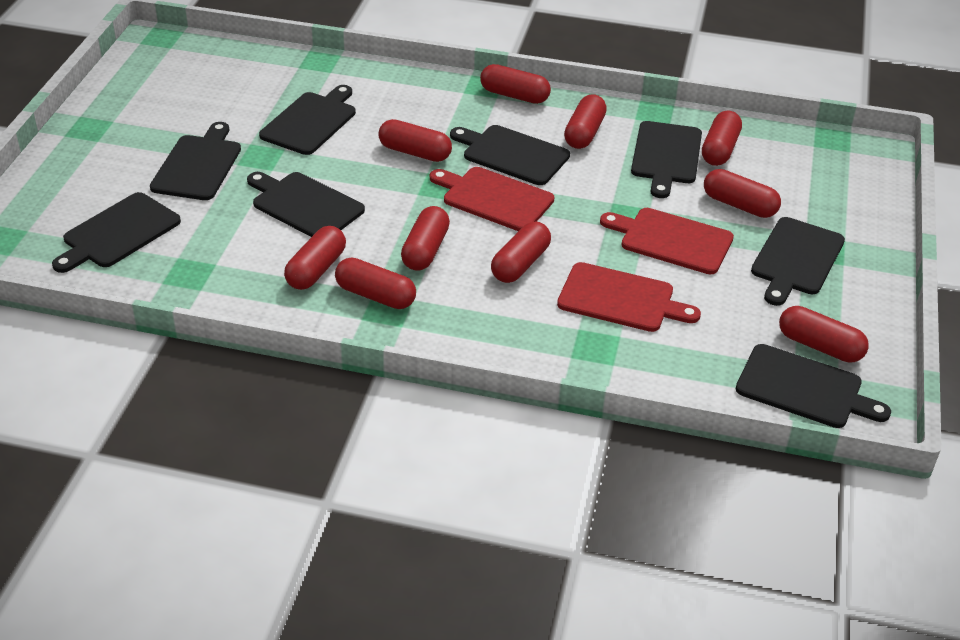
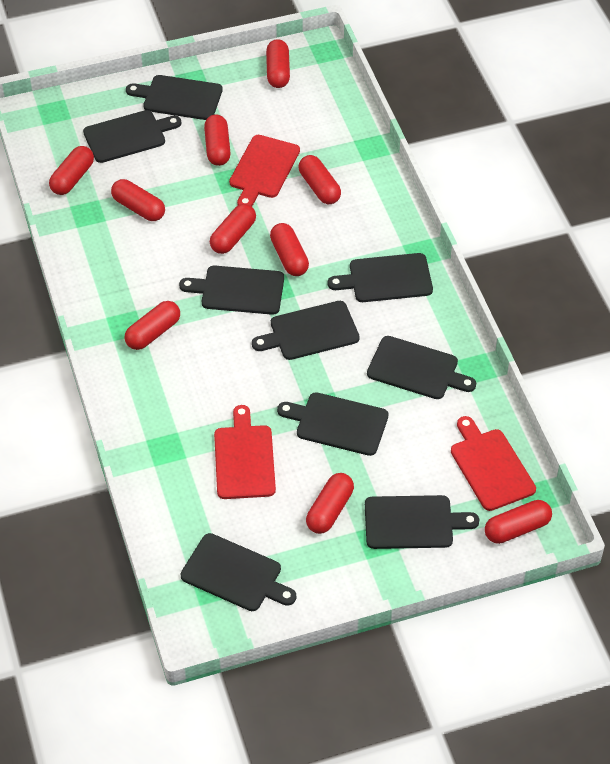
black cutting board: 8 -> 9

